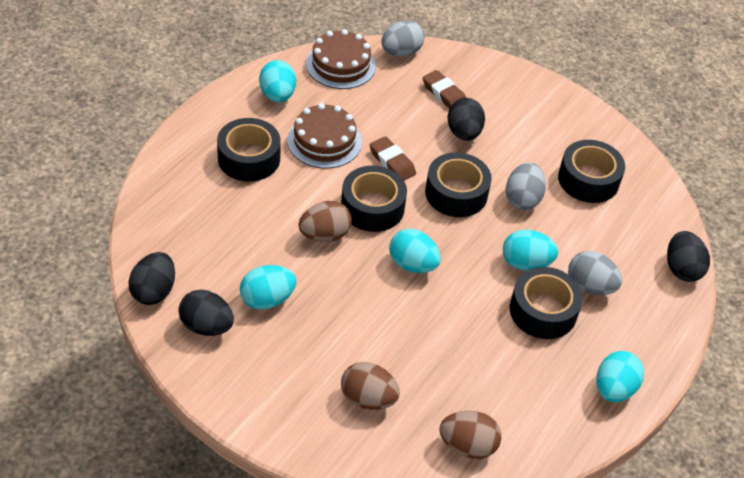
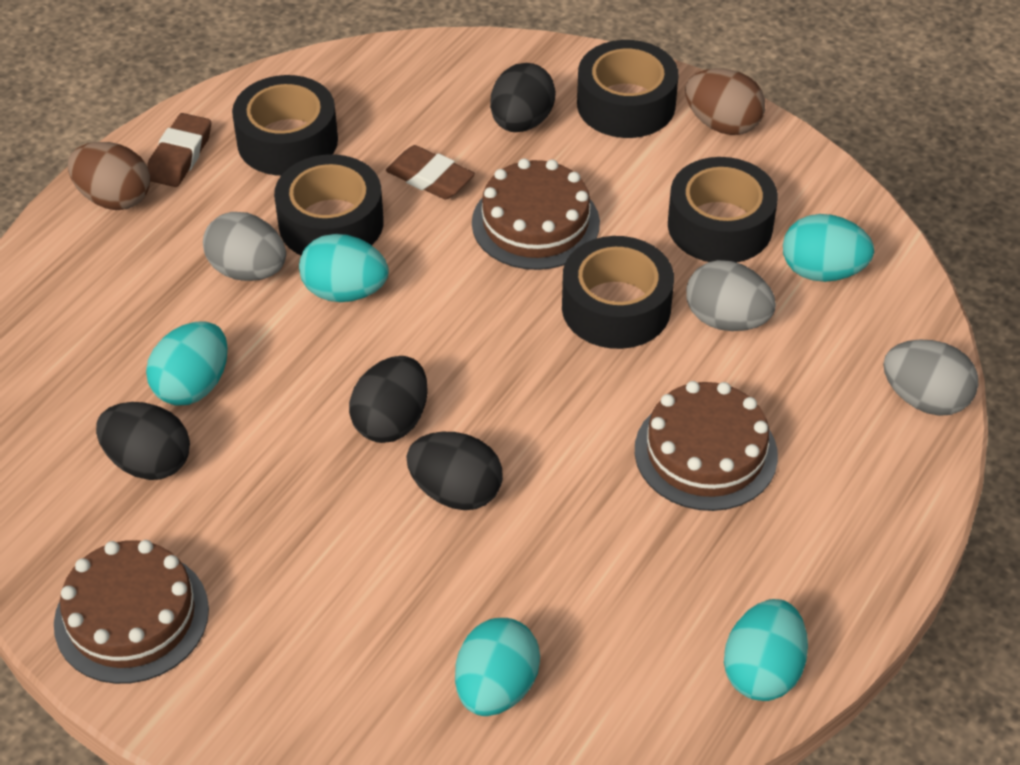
brown cake: 2 -> 3
brown egg: 3 -> 2

